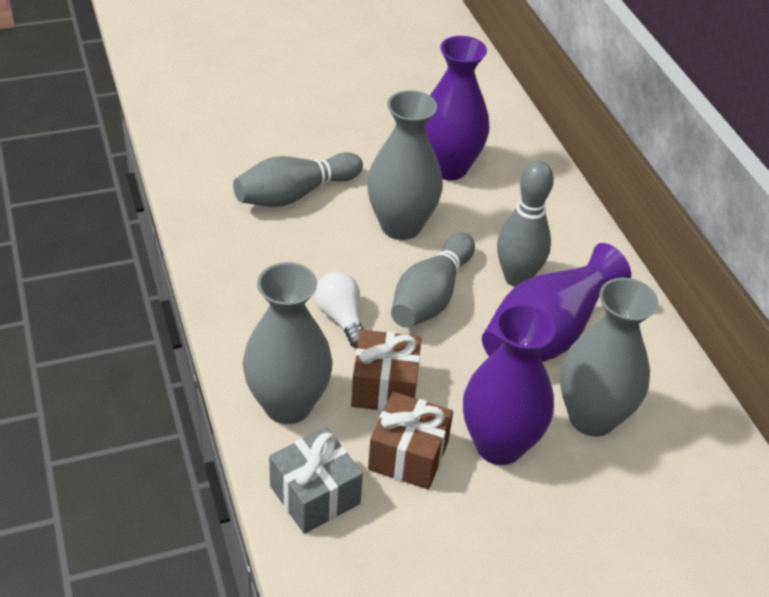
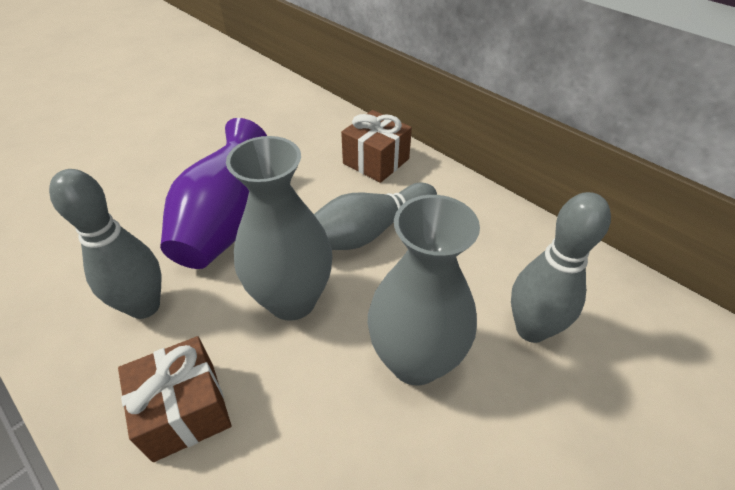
grey gift: 1 -> 0
grey vase: 3 -> 2
purple vase: 3 -> 1
white light bulb: 1 -> 0

